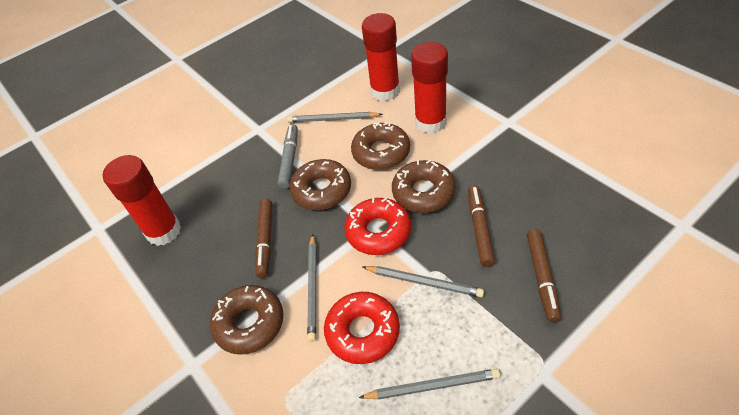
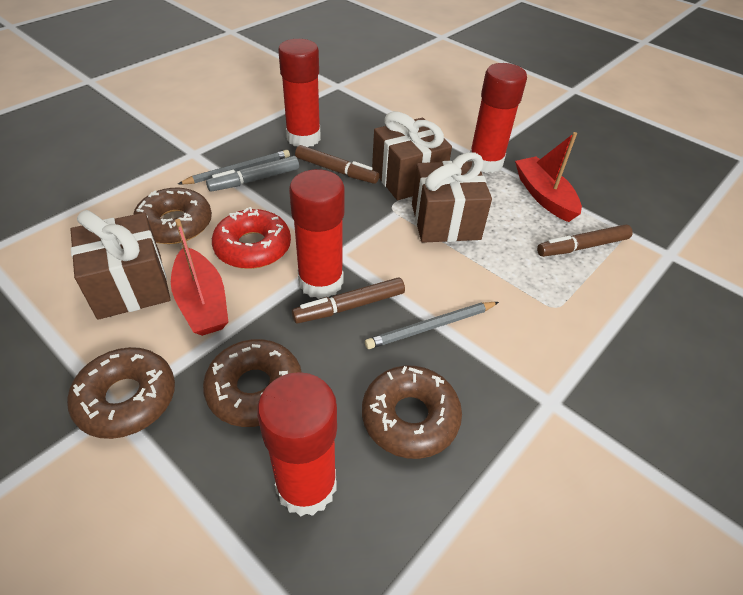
brown gift: 0 -> 3
grey pencil: 4 -> 2
red boat: 0 -> 2
red donut: 2 -> 1
red glue stick: 3 -> 4

